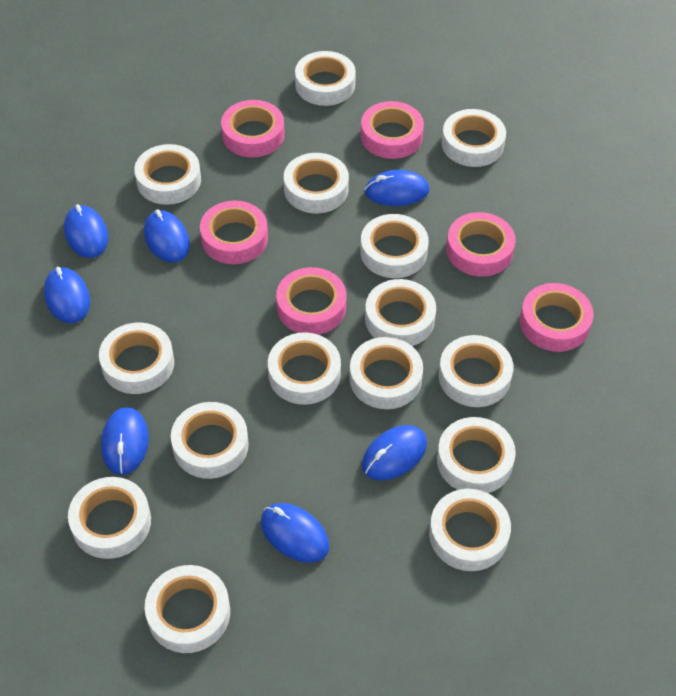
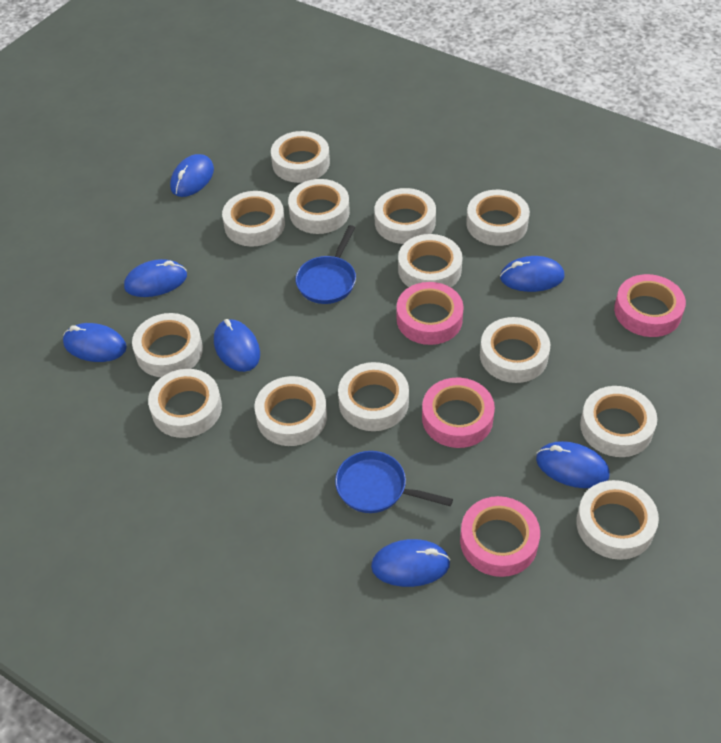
blue pan: 0 -> 2
pink tape: 6 -> 4
white tape: 15 -> 13

